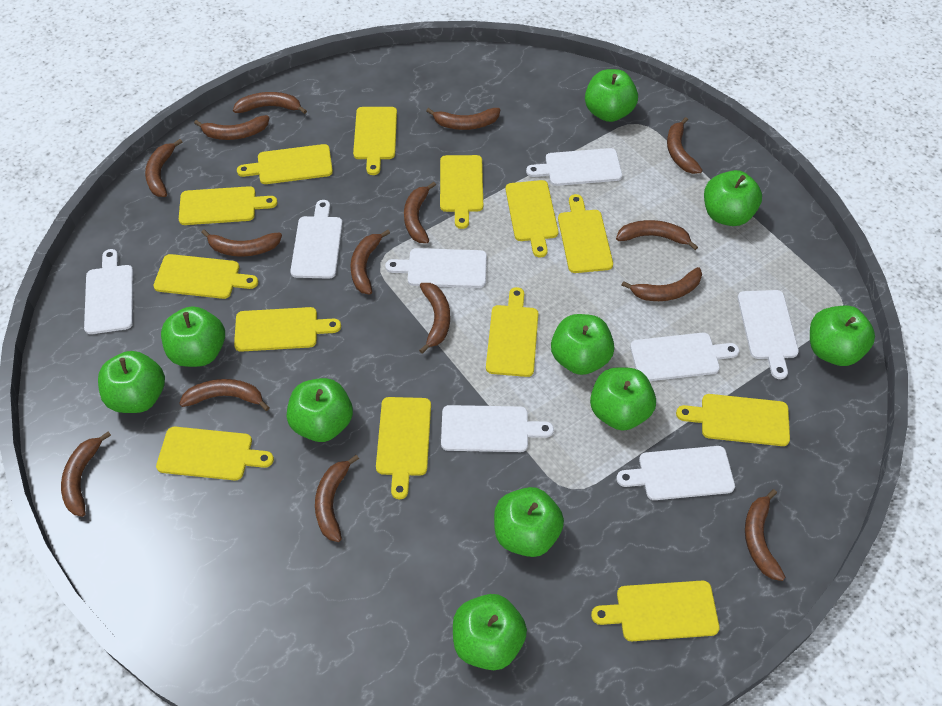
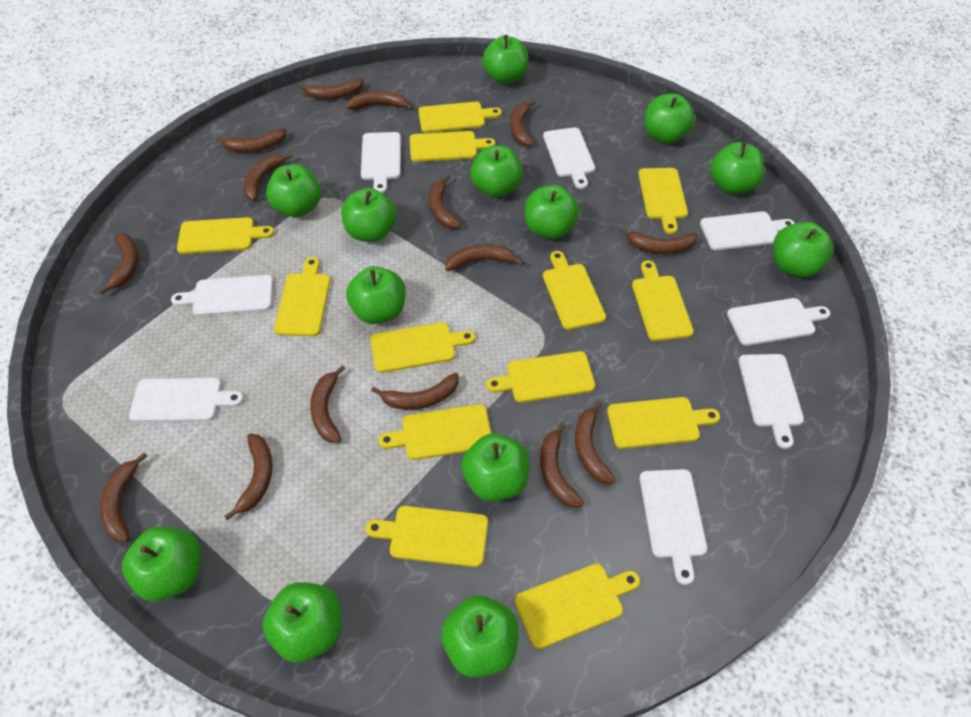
green apple: 10 -> 13

